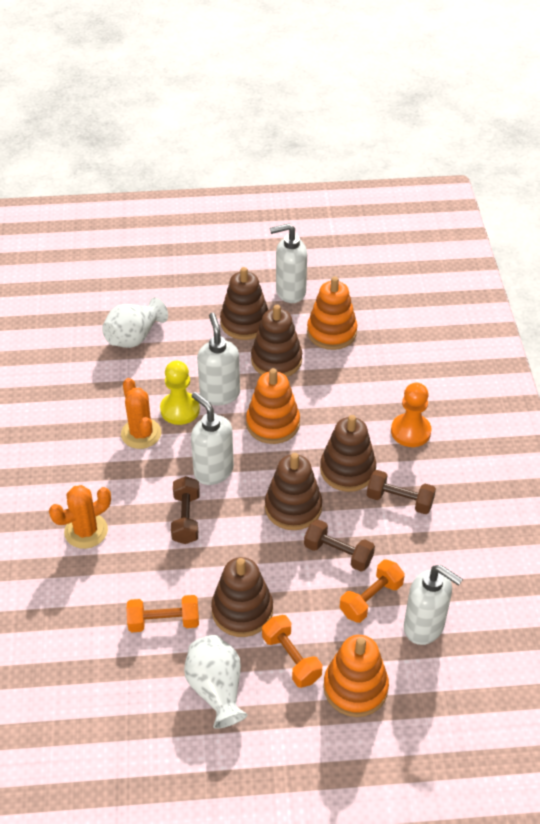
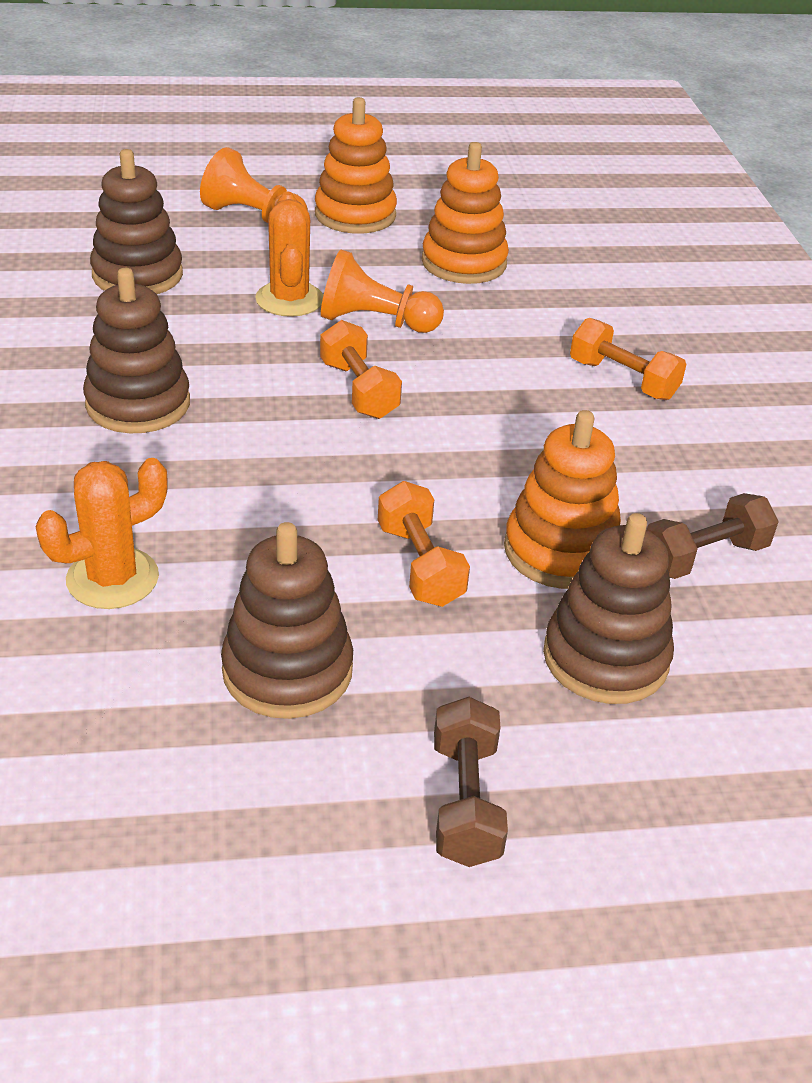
brown dumbbell: 3 -> 2
brown stacking toy: 5 -> 4
orange pawn: 1 -> 2
white soap dispenser: 4 -> 0
white vase: 2 -> 0
yellow pawn: 1 -> 0

